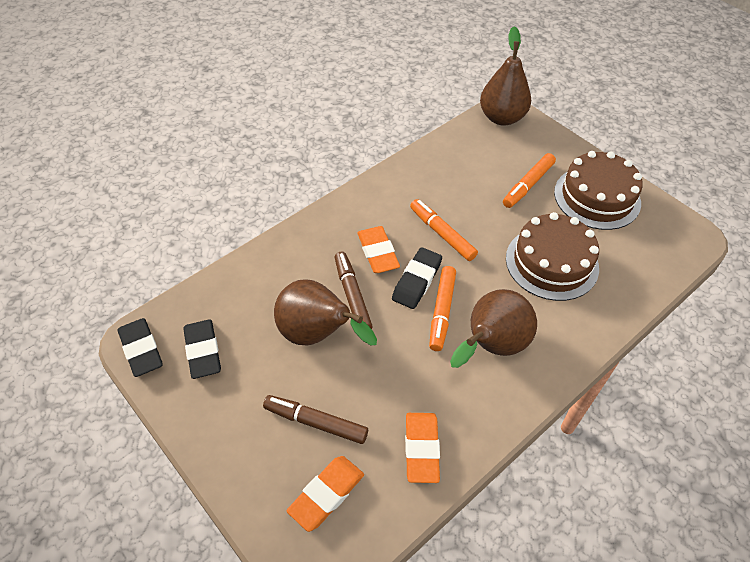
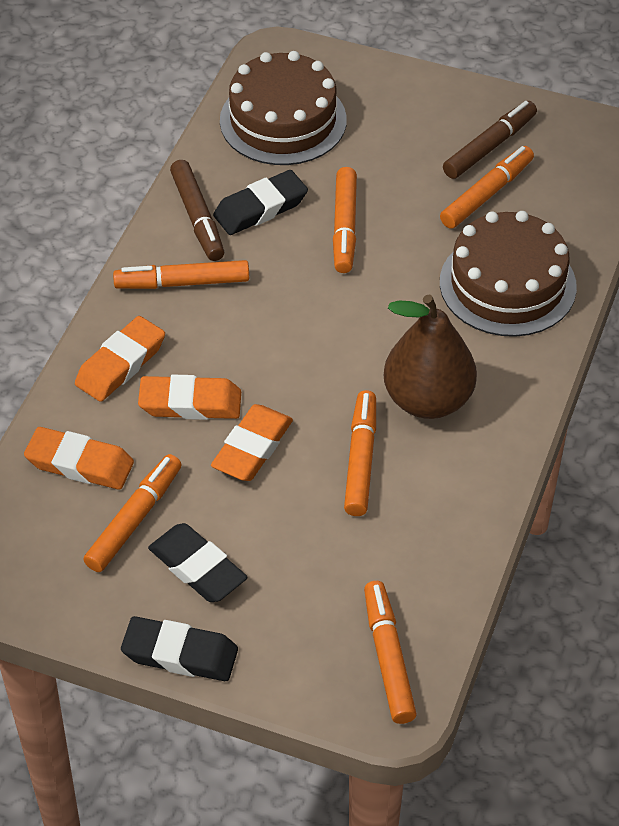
brown pear: 3 -> 1
orange eraser: 3 -> 4
orange marker: 3 -> 6

